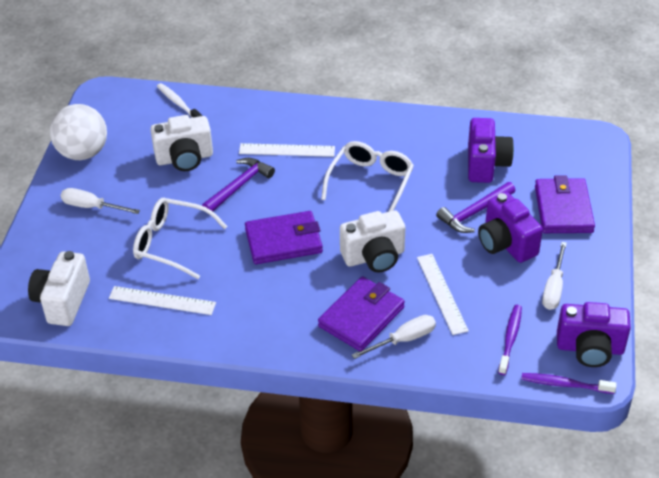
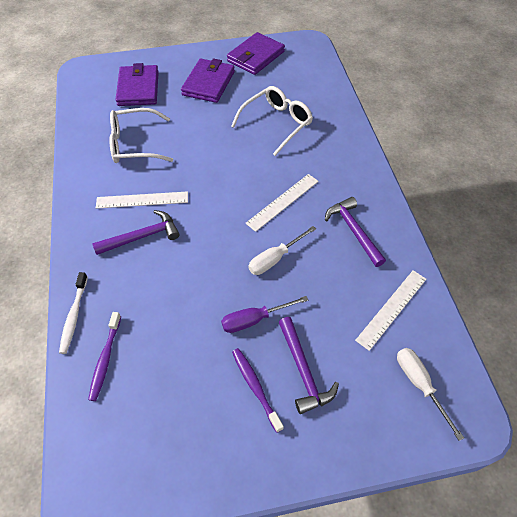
purple camera: 3 -> 0
purple hammer: 2 -> 3
purple screwdriver: 0 -> 1
white ball: 1 -> 0
white camera: 3 -> 0
white screwdriver: 3 -> 2

